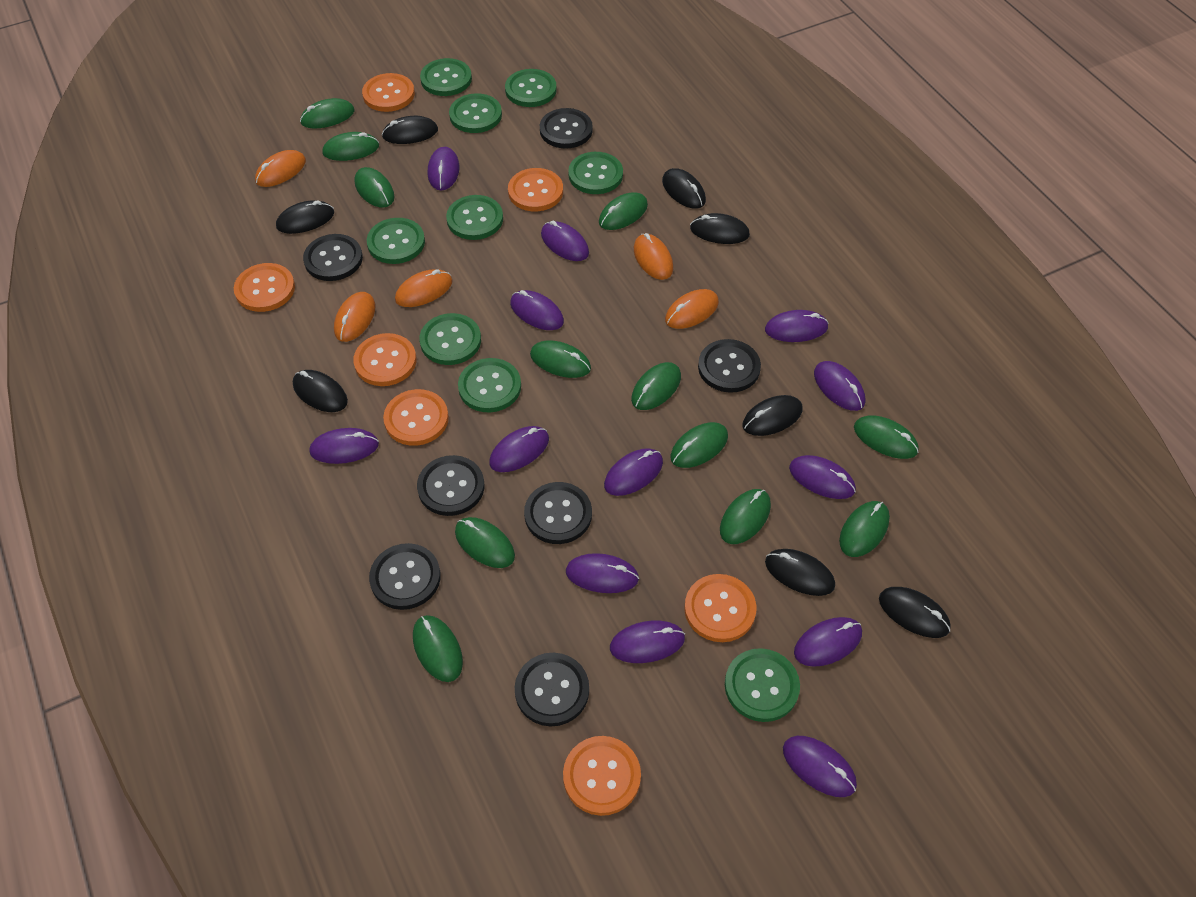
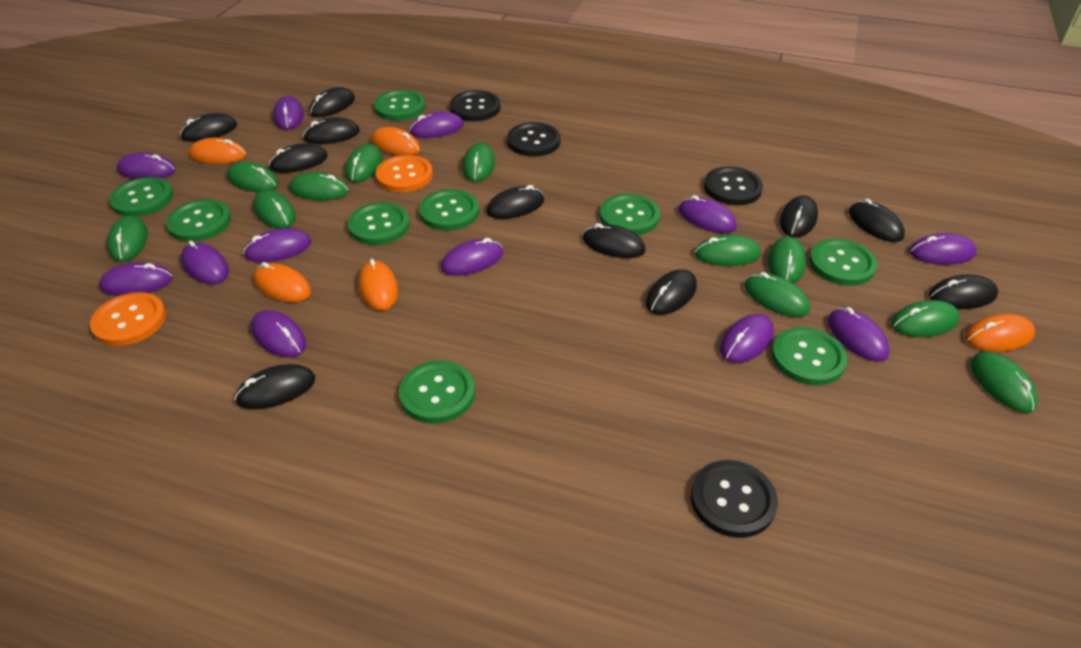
black button: 7 -> 4
black mouse: 8 -> 11
green mouse: 12 -> 11
orange button: 7 -> 2
purple mouse: 13 -> 12

